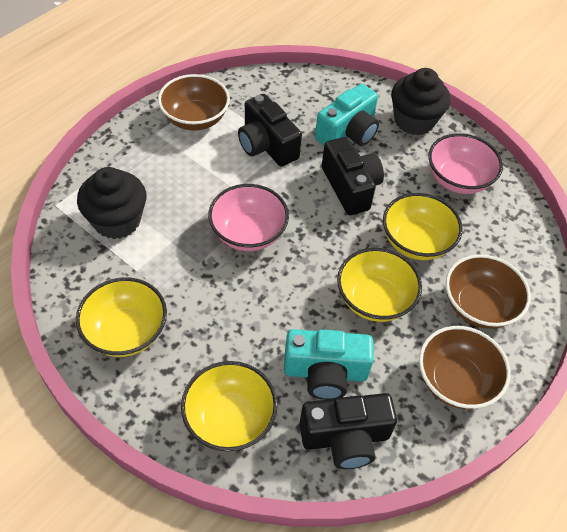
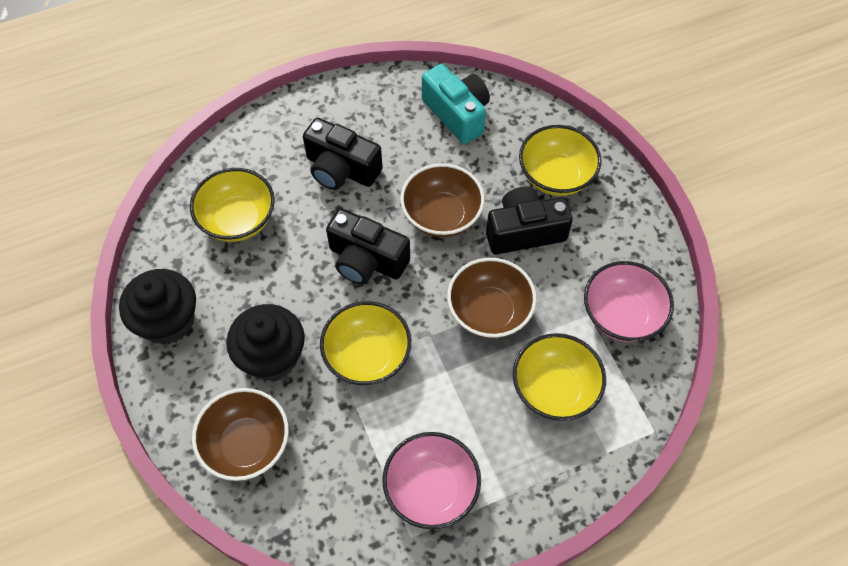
turquoise camera: 2 -> 1

